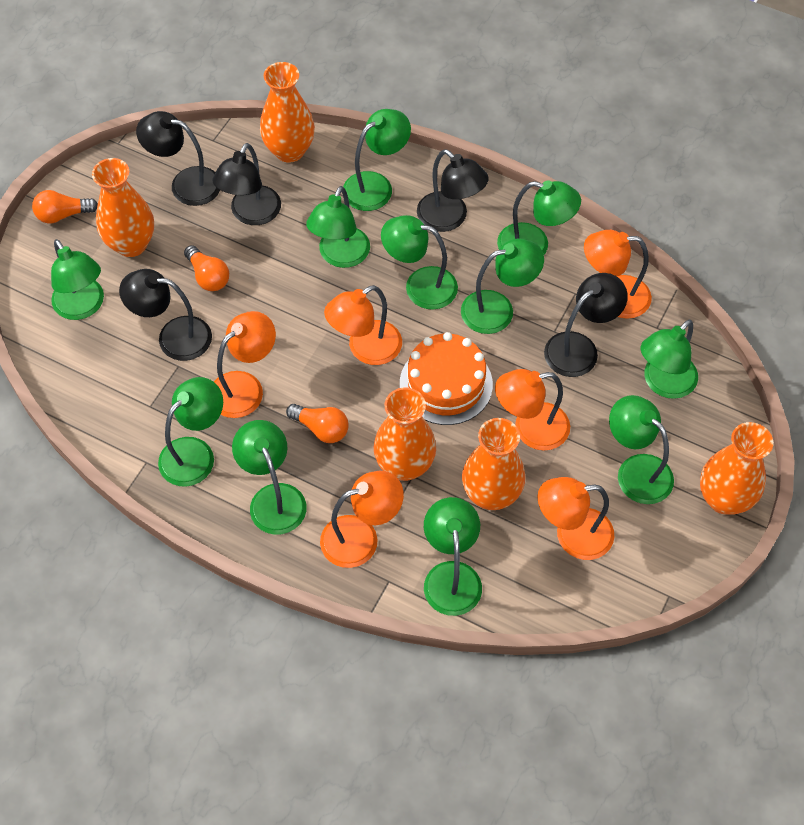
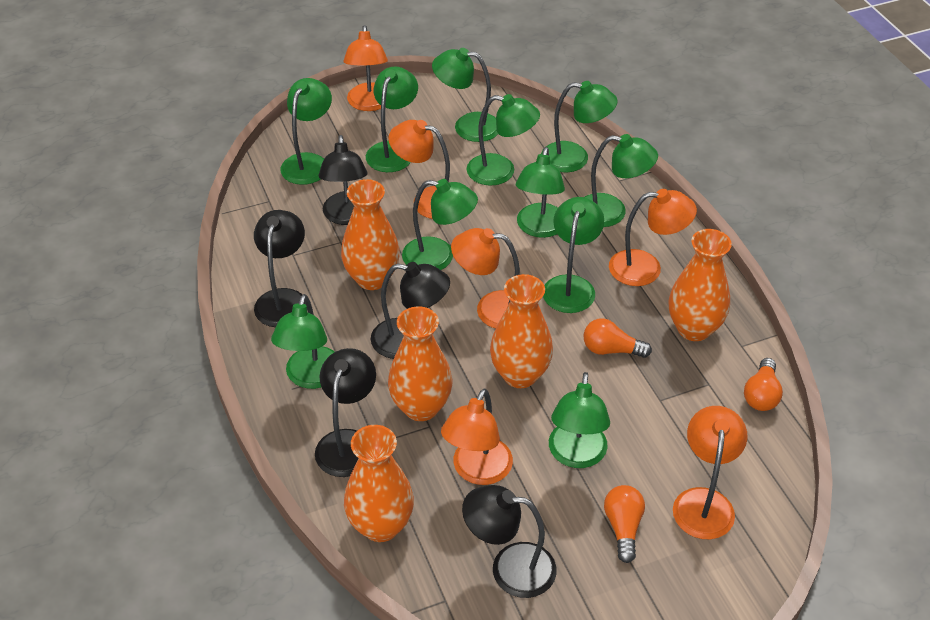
orange cake: 1 -> 0

